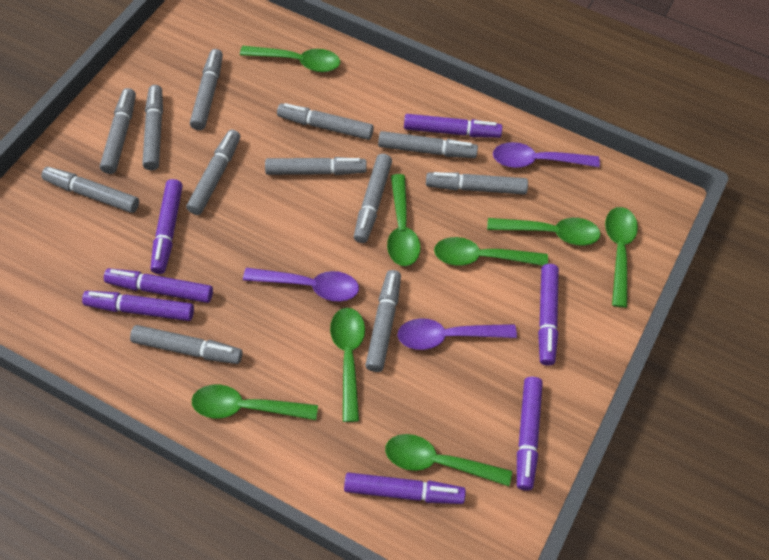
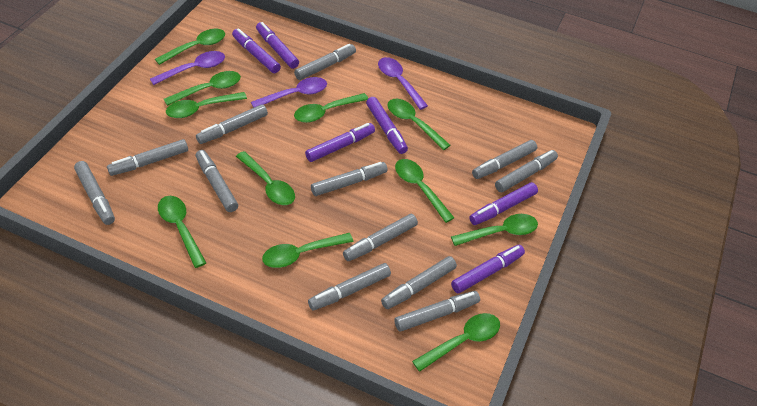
green spoon: 8 -> 11
purple marker: 7 -> 6

